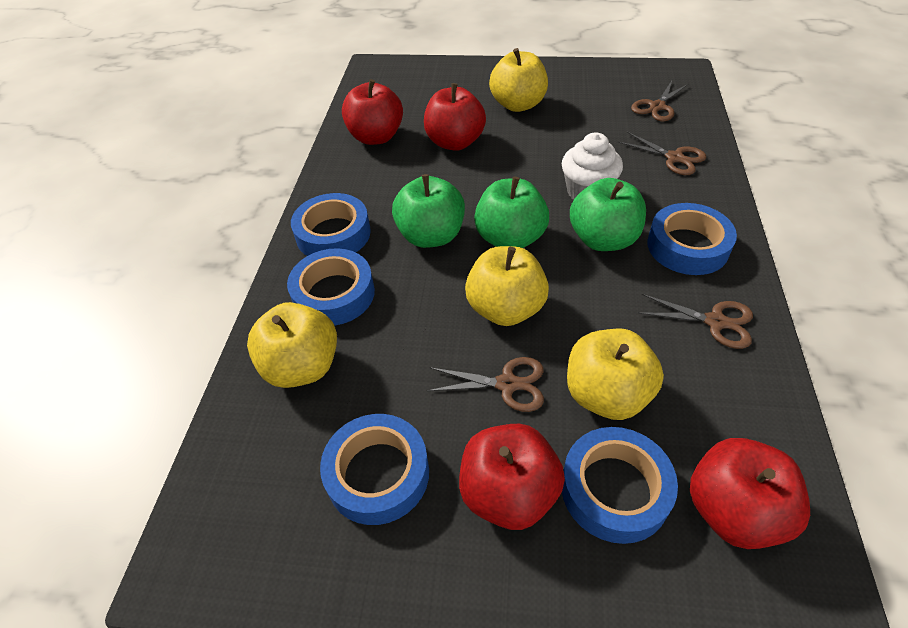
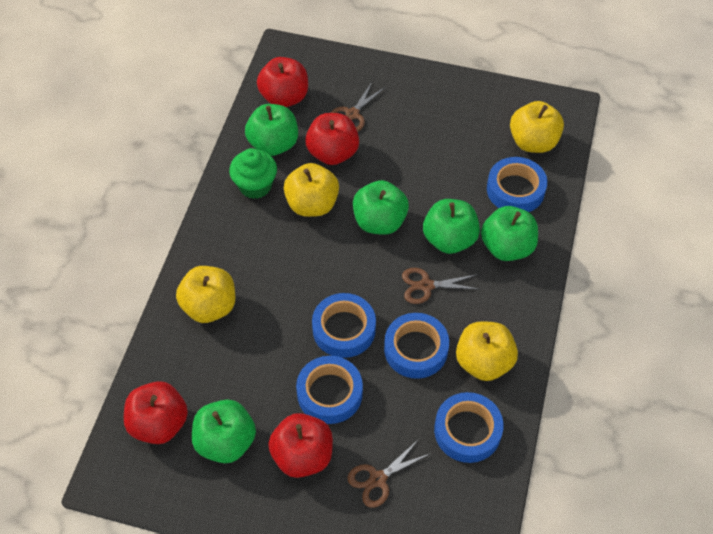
brown scissors: 4 -> 3
green apple: 3 -> 5
green cupcake: 0 -> 1
white cupcake: 1 -> 0

